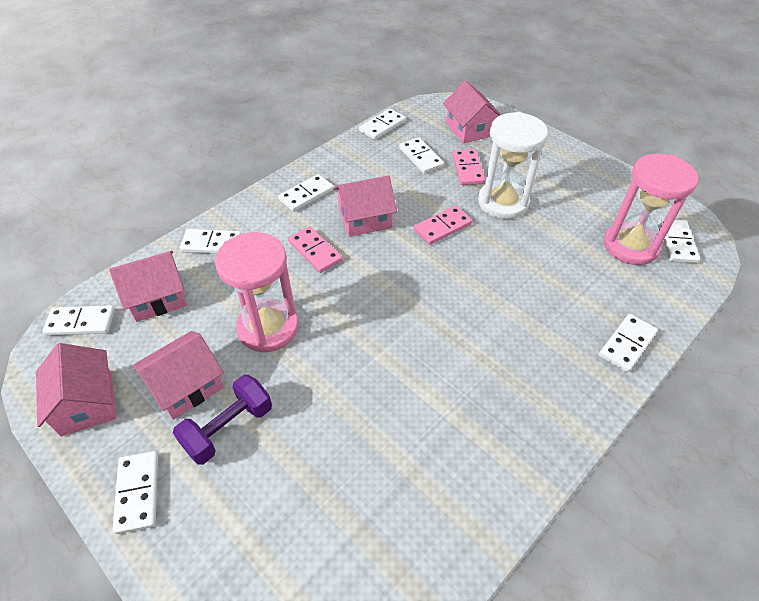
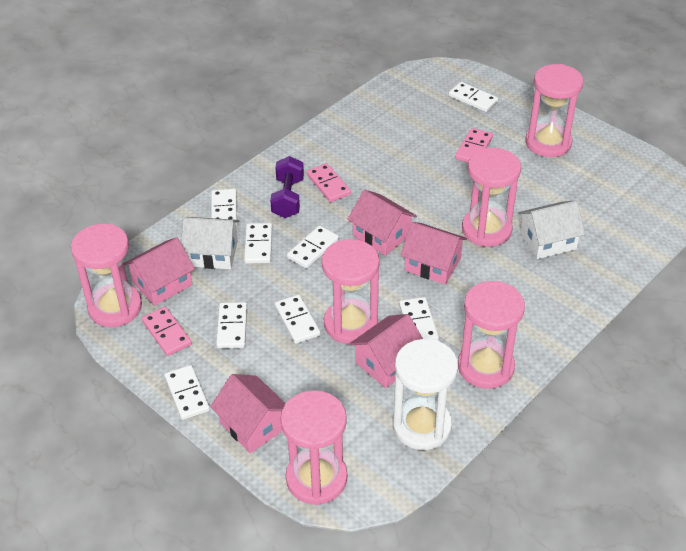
pink hourglass: 2 -> 6
white house: 0 -> 2

